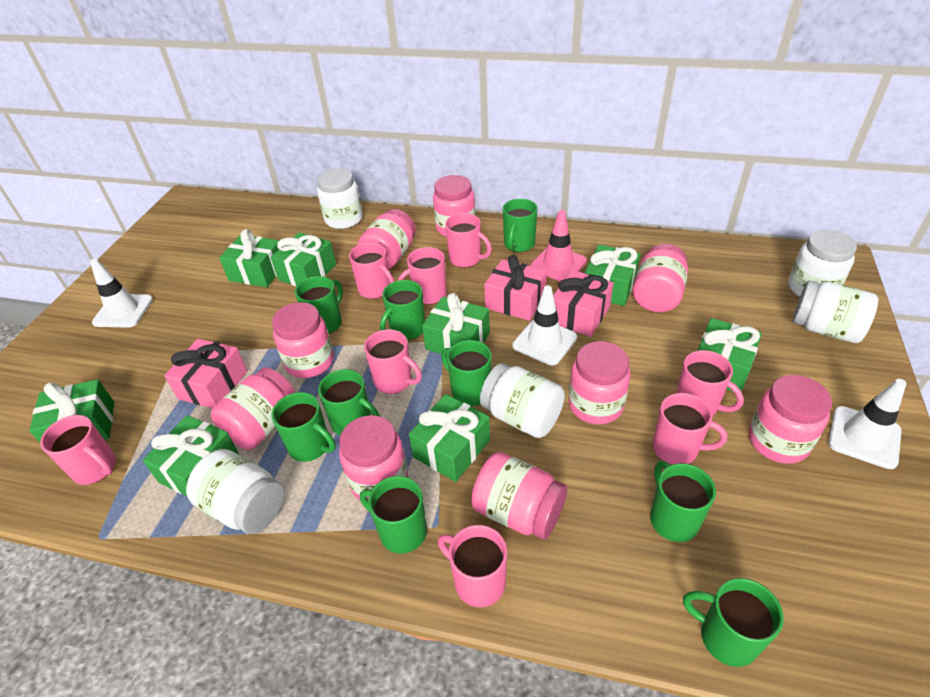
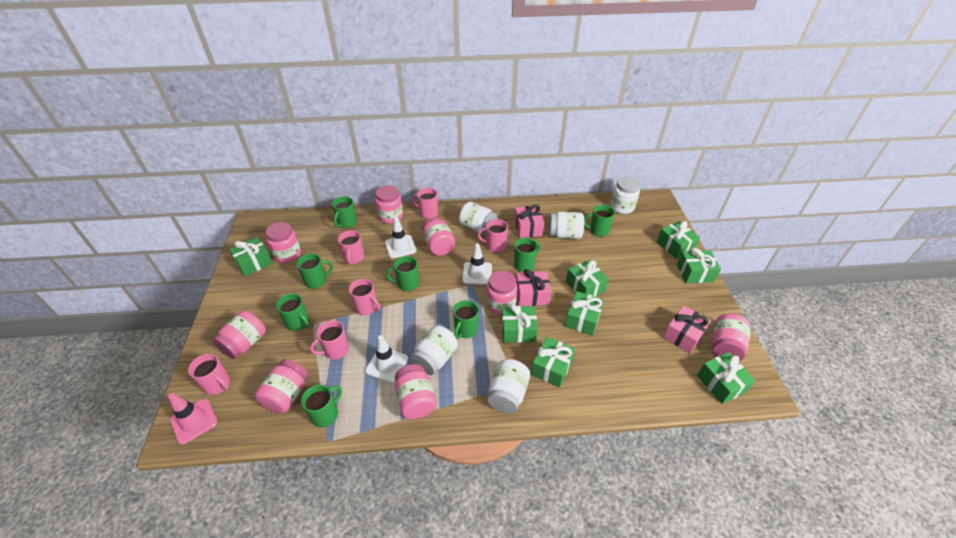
green mug: 9 -> 8
pink jar: 9 -> 8
pink mug: 8 -> 6

